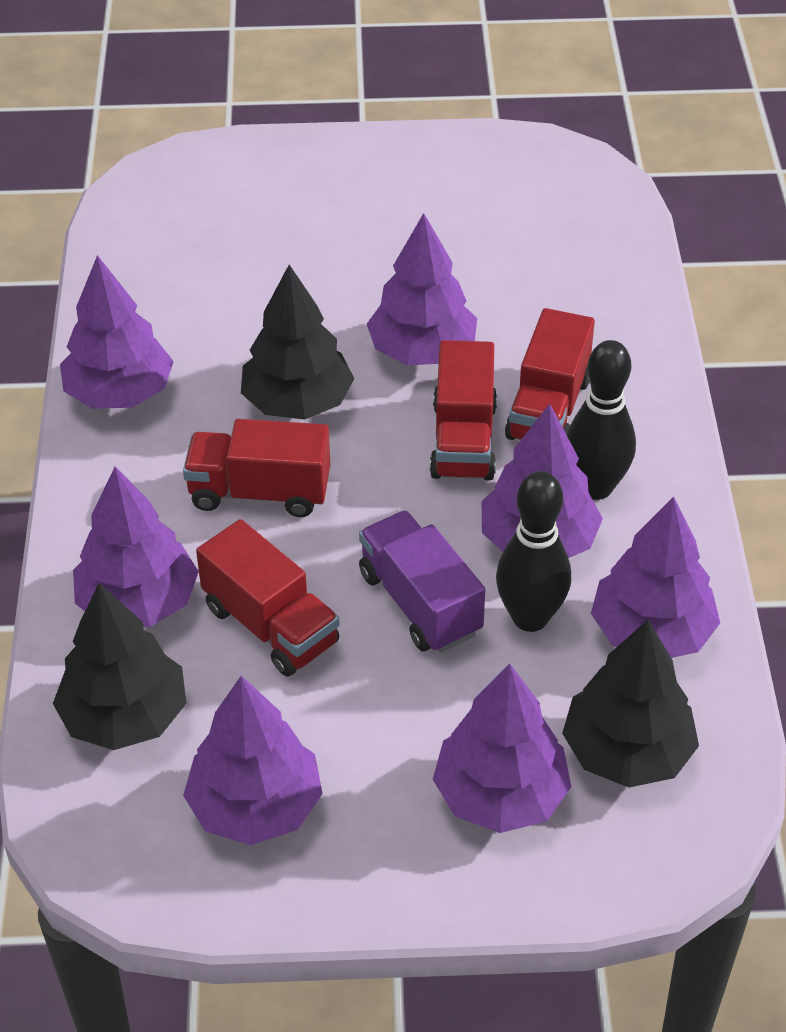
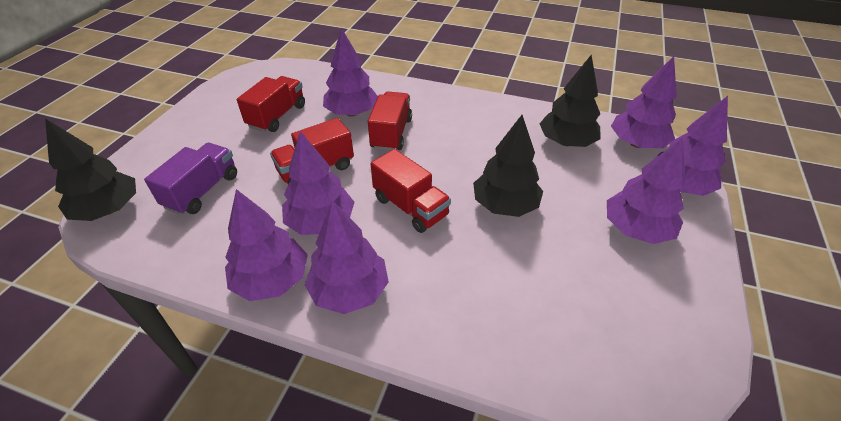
black bowling pin: 2 -> 0

